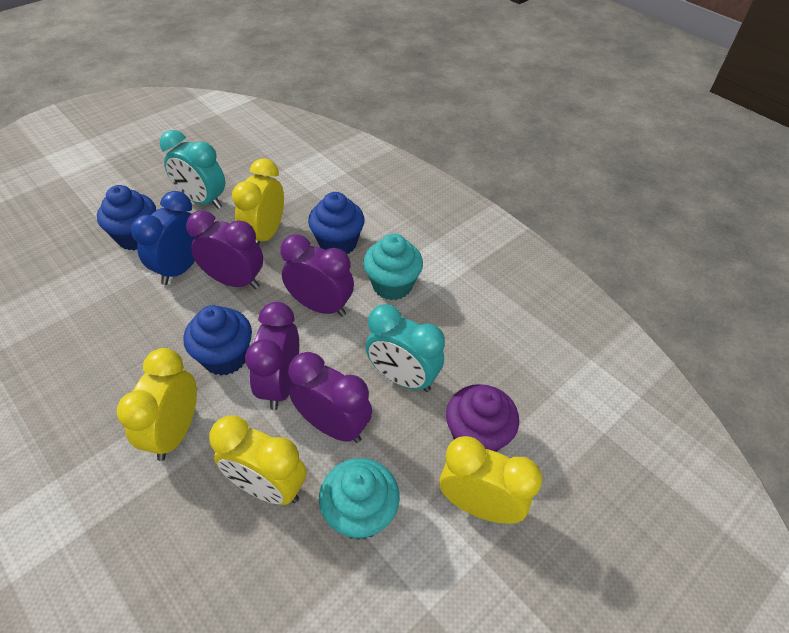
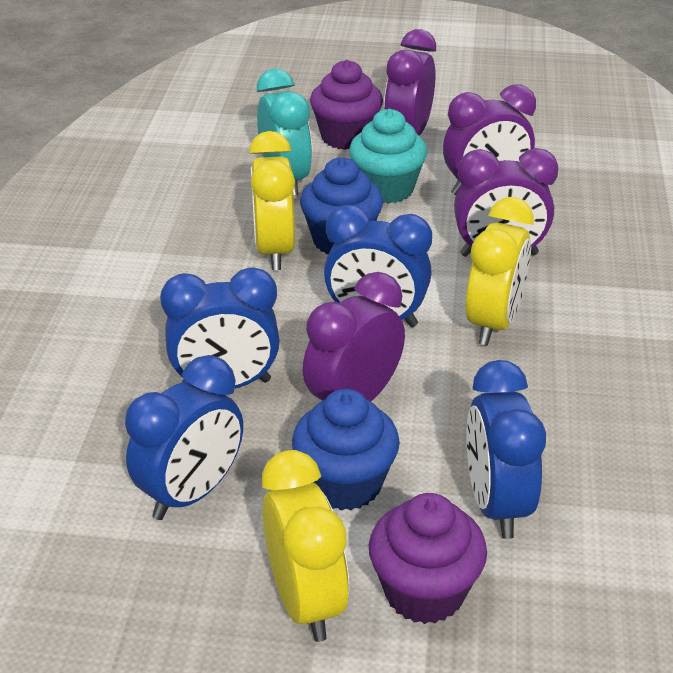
blue clock: 1 -> 4
blue cupcake: 3 -> 2
purple cupcake: 1 -> 2
turquoise clock: 2 -> 1
turquoise cupcake: 2 -> 1
yellow clock: 4 -> 3

